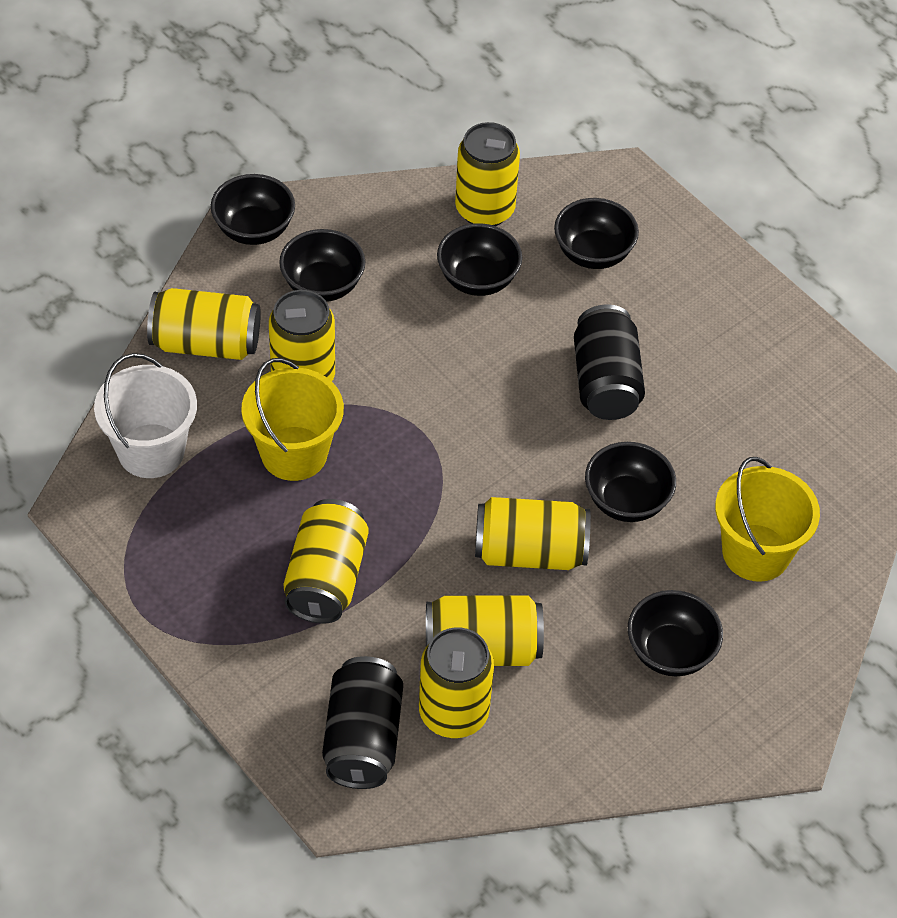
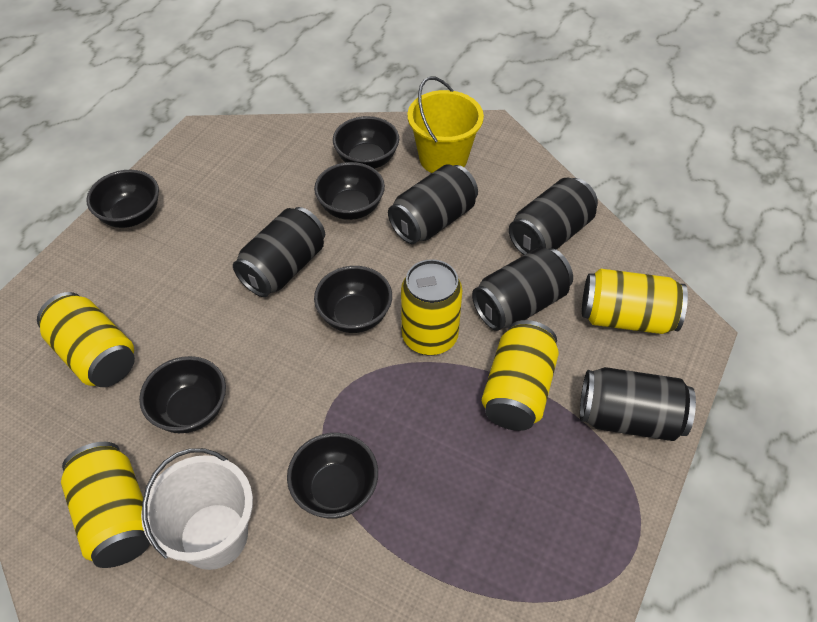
black can: 2 -> 5
yellow bucket: 2 -> 1
yellow can: 7 -> 5

